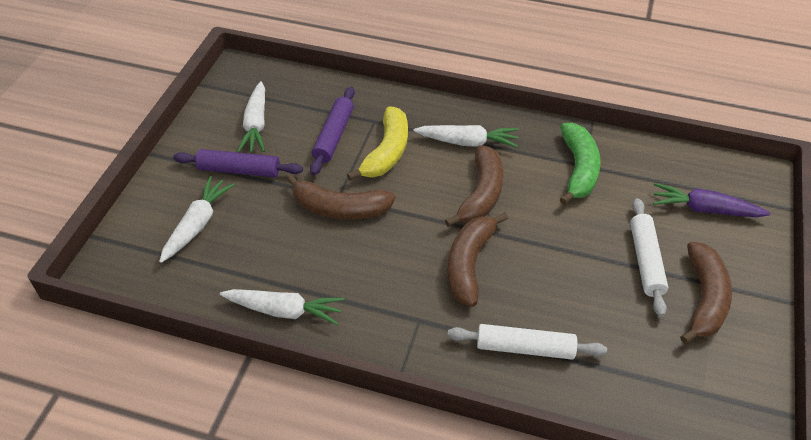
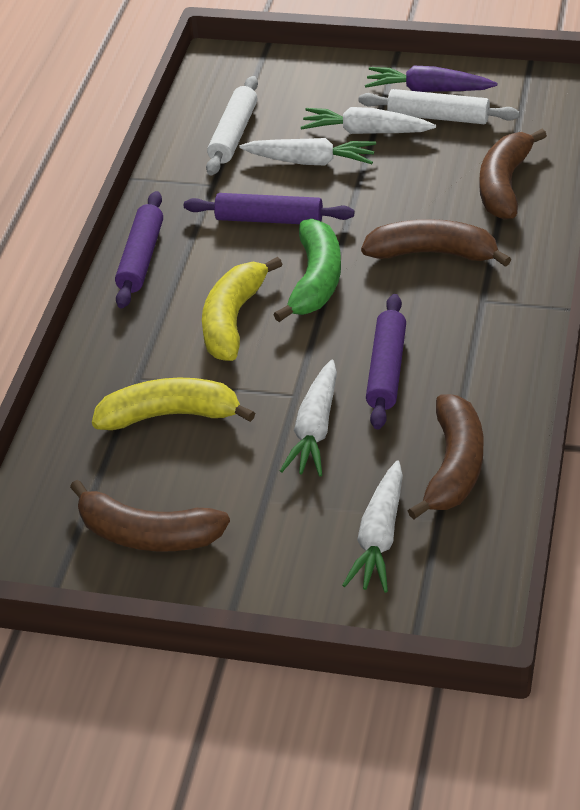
purple rolling pin: 2 -> 3
yellow banana: 1 -> 2

